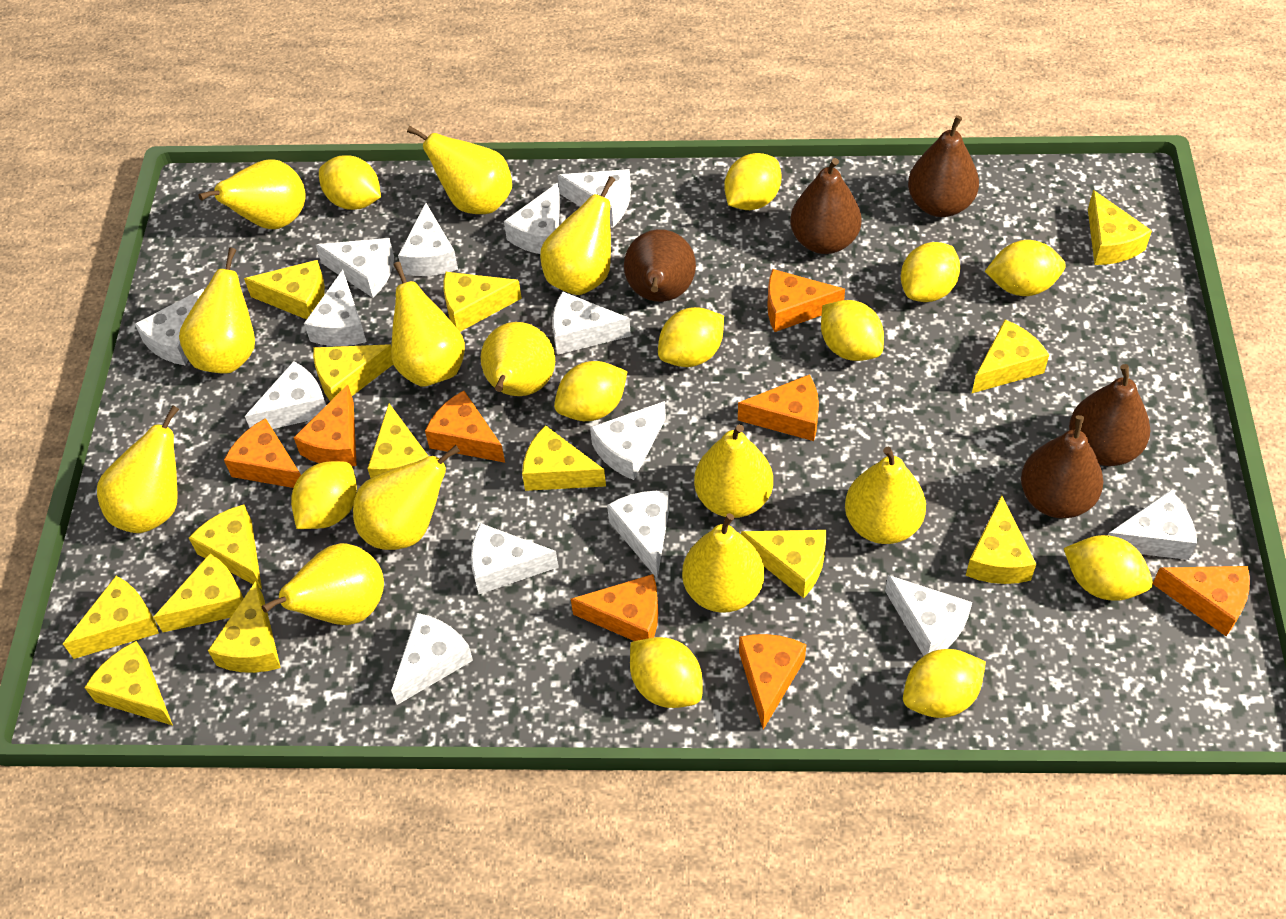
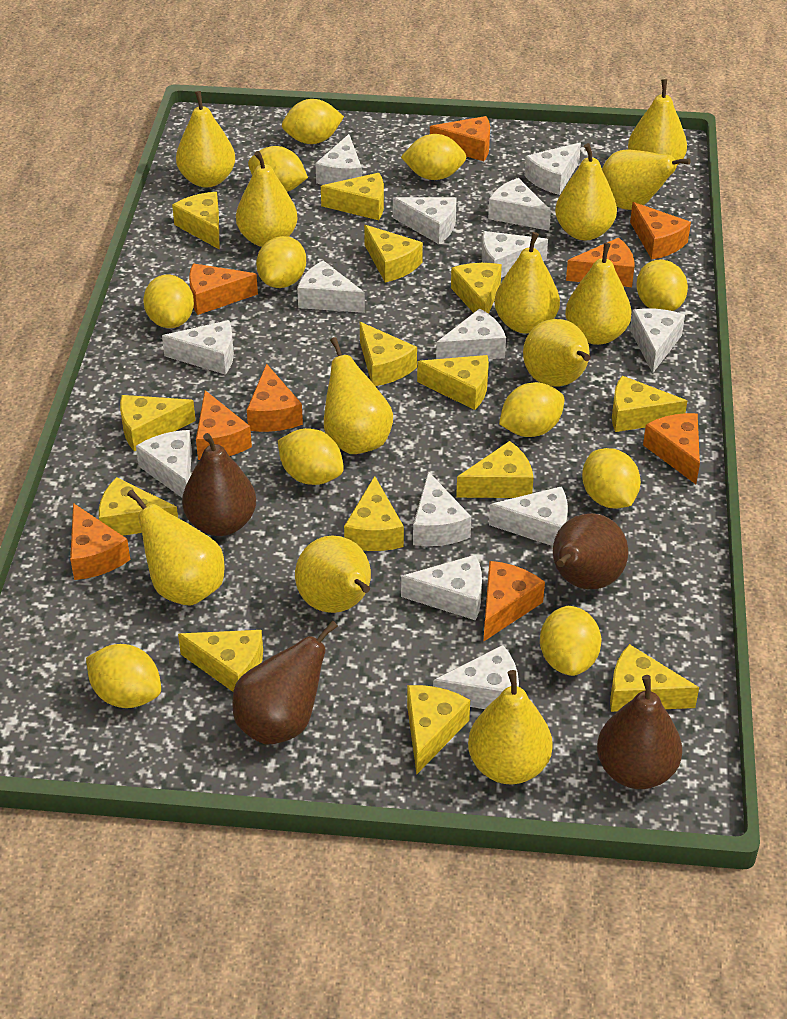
brown pear: 5 -> 4
orange cheese: 8 -> 9

